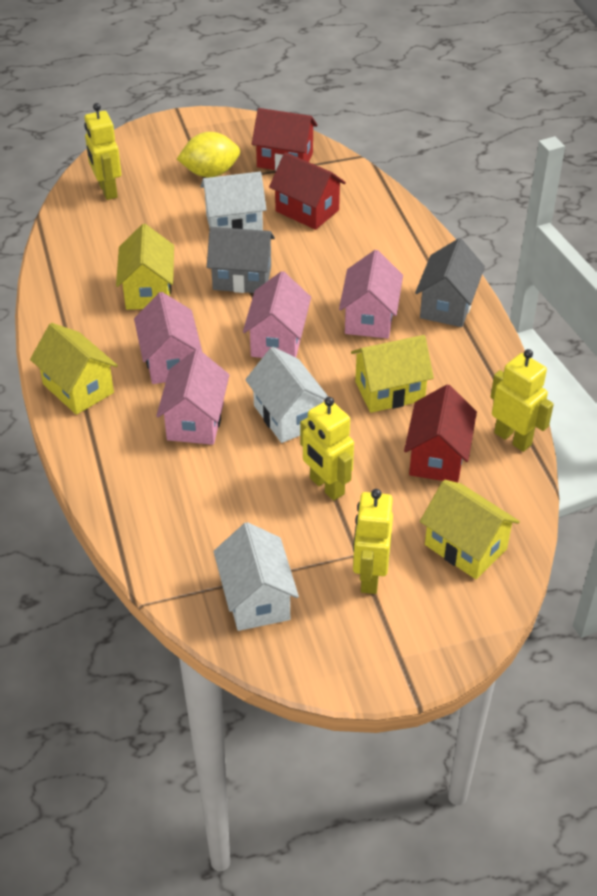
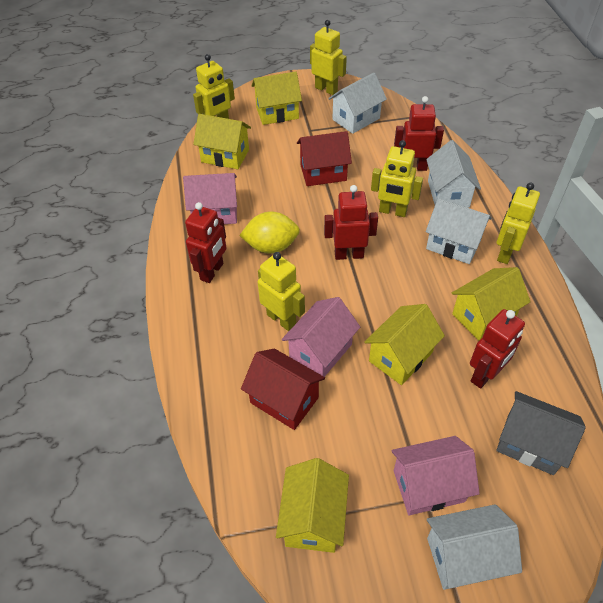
grey house: 2 -> 1
pink house: 4 -> 3
red house: 3 -> 2
red robot: 0 -> 4
white house: 3 -> 4
yellow house: 4 -> 5
yellow robot: 4 -> 5

